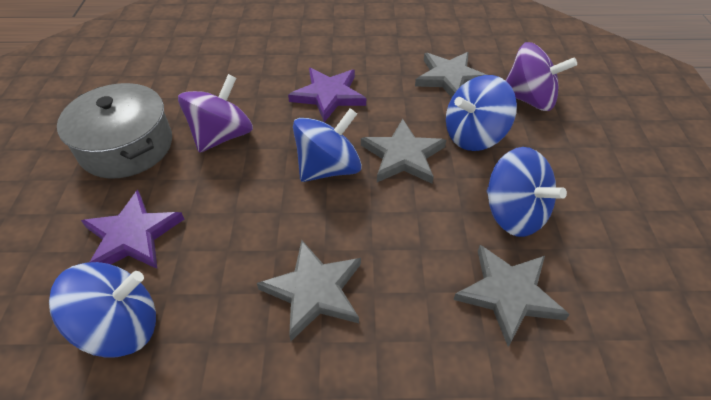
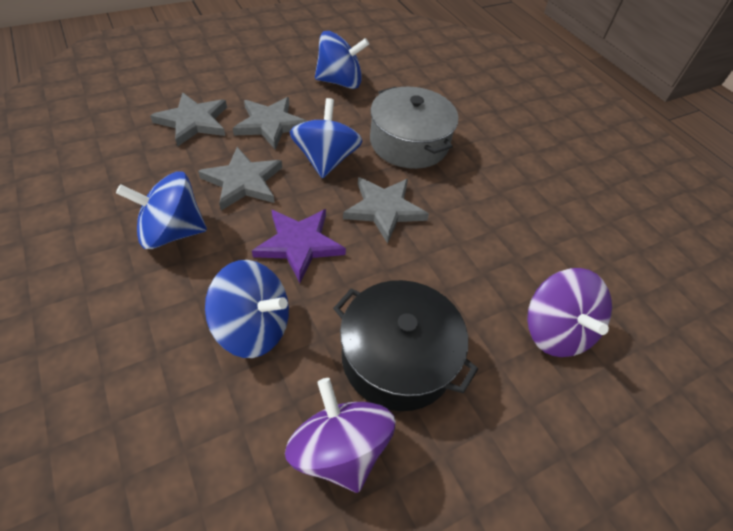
black pot: 0 -> 1
purple star: 2 -> 1

